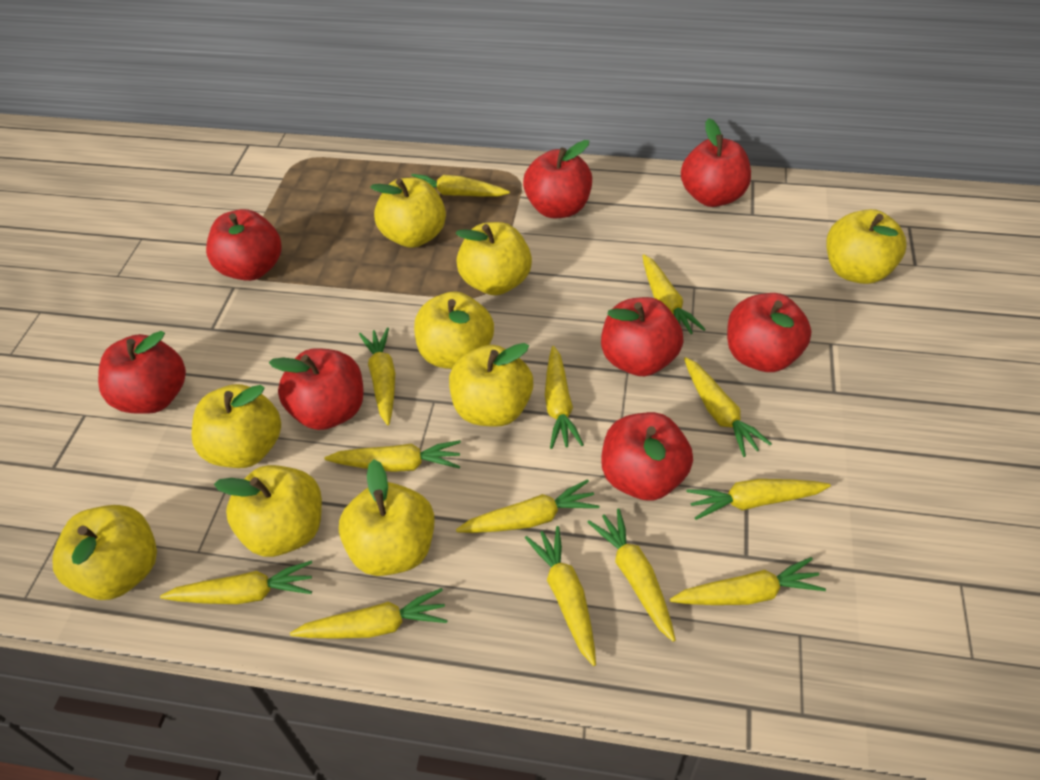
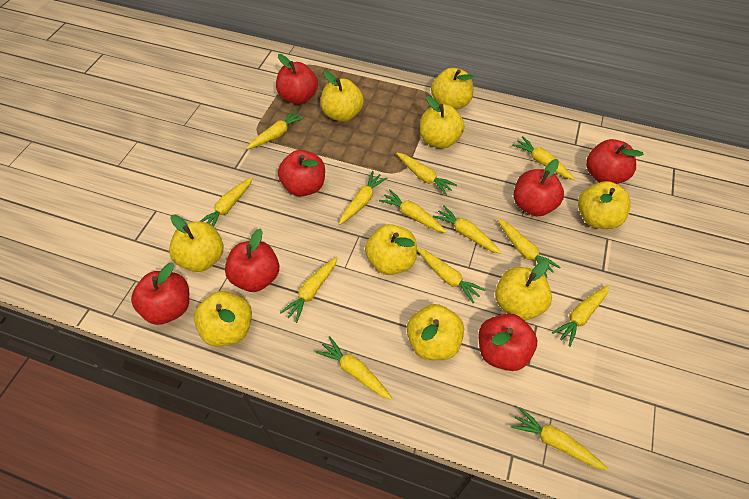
red apple: 8 -> 7

